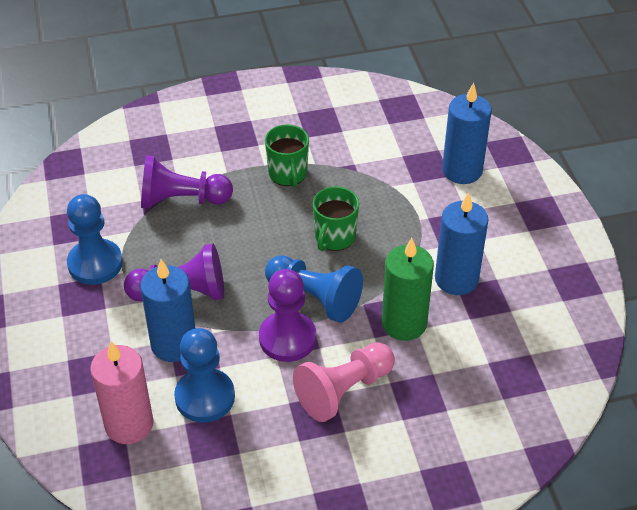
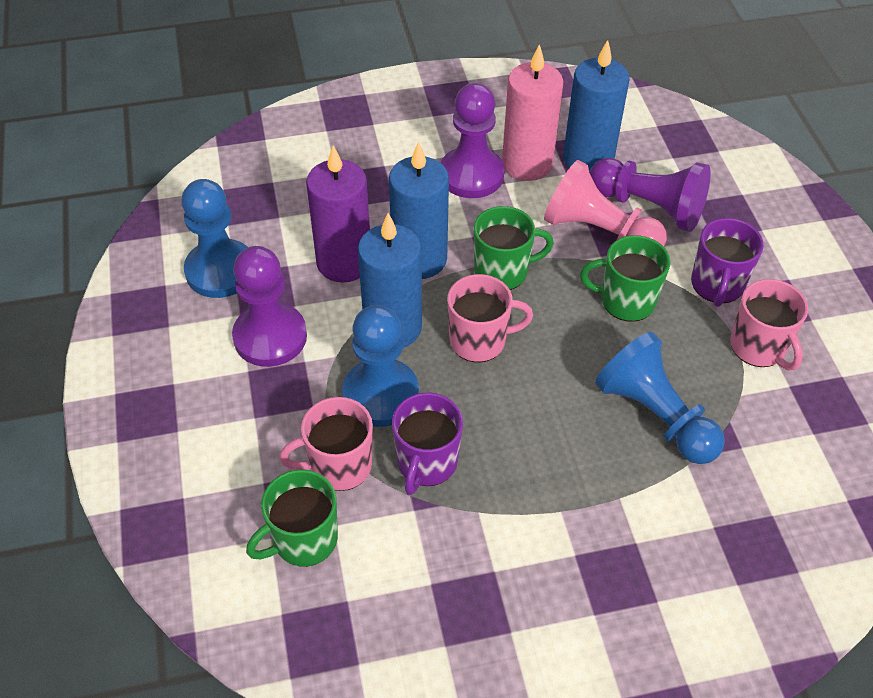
green candle: 1 -> 0
green mug: 2 -> 3
pink mug: 0 -> 3
purple candle: 0 -> 1
purple mug: 0 -> 2

